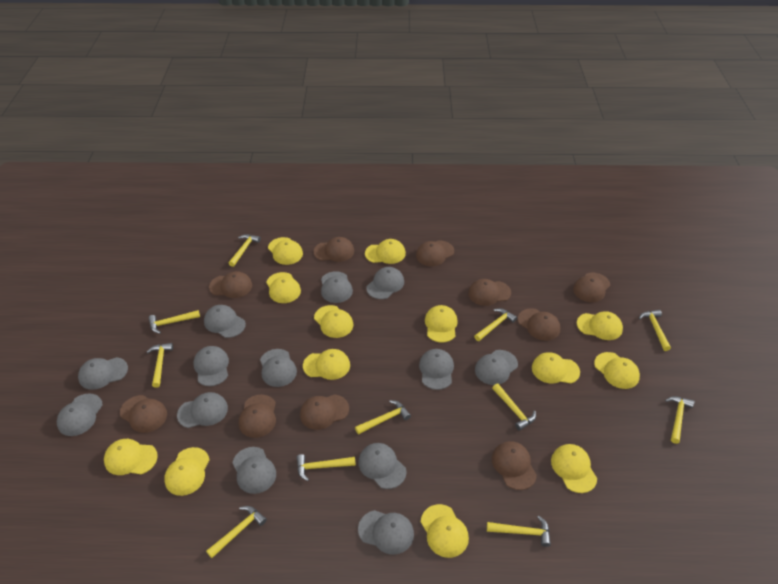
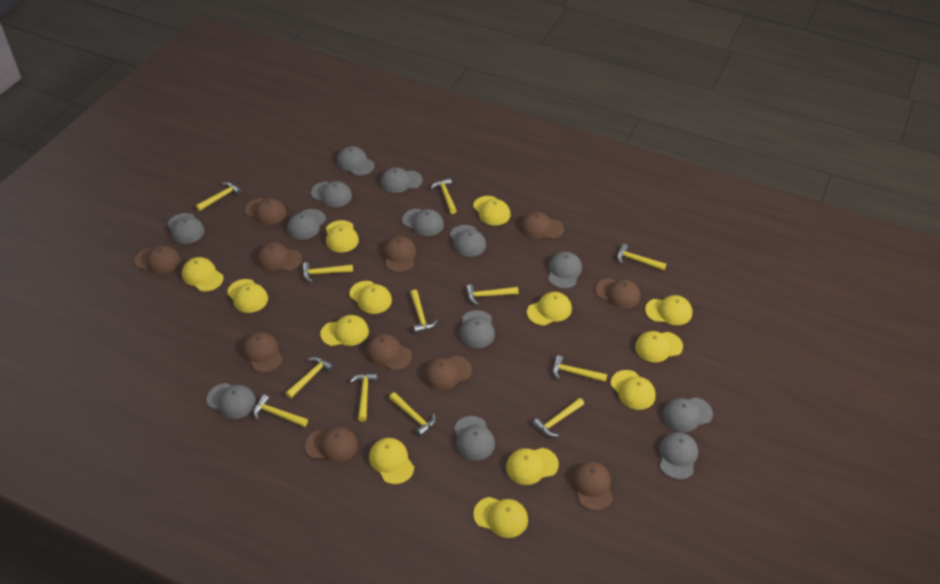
brown cap: 10 -> 11
yellow hammer: 11 -> 12

